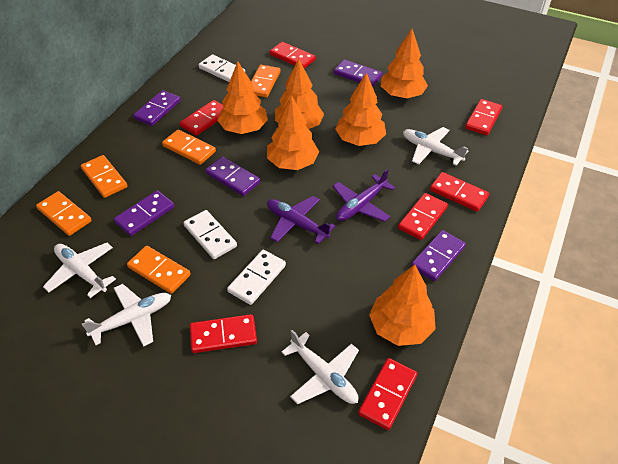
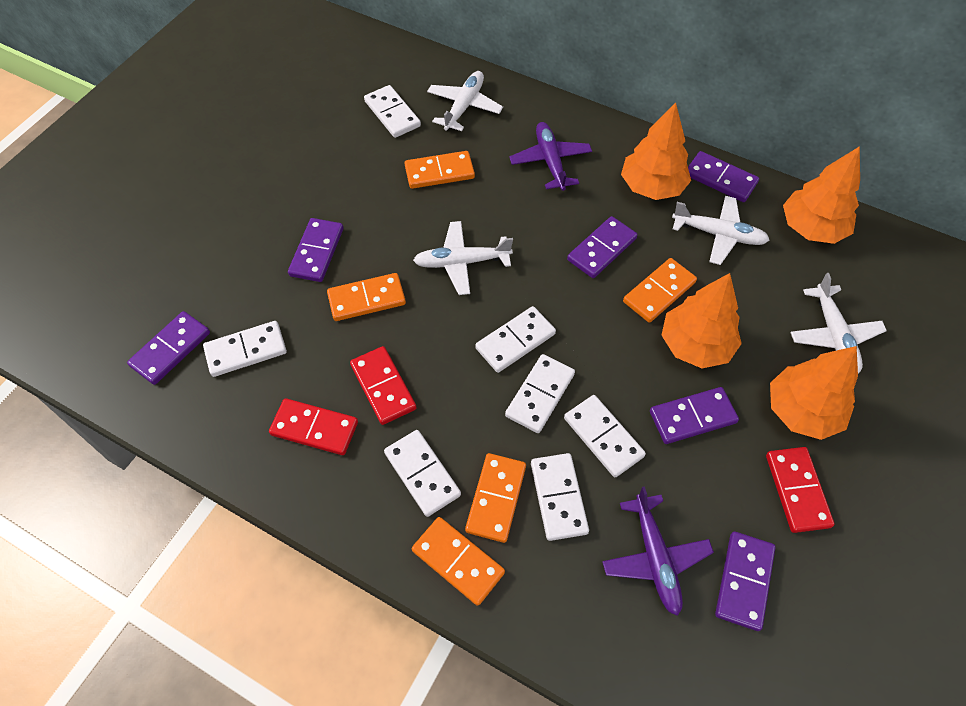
orange tree: 6 -> 4
purple domino: 5 -> 6
red domino: 7 -> 3
white domino: 3 -> 7

